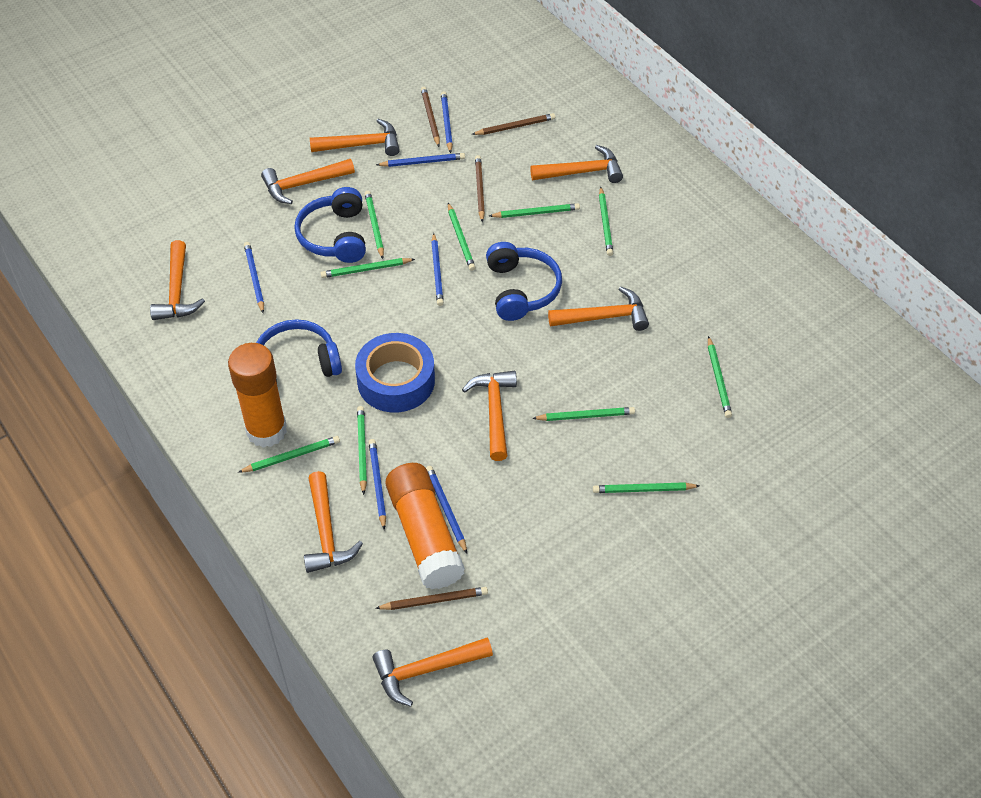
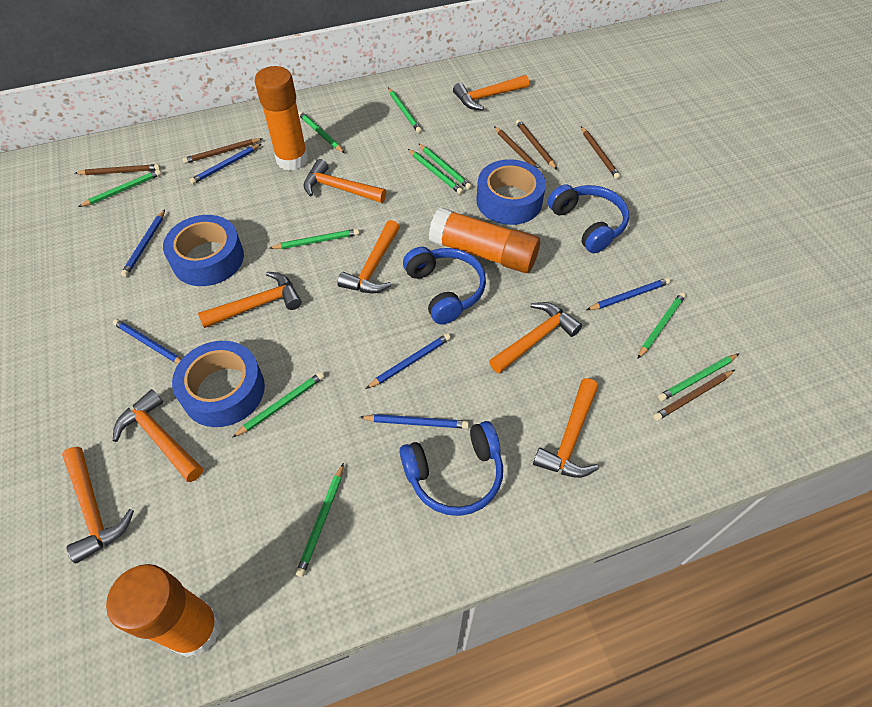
blue tape: 1 -> 3
brown pencil: 4 -> 6
orange glue stick: 2 -> 3

